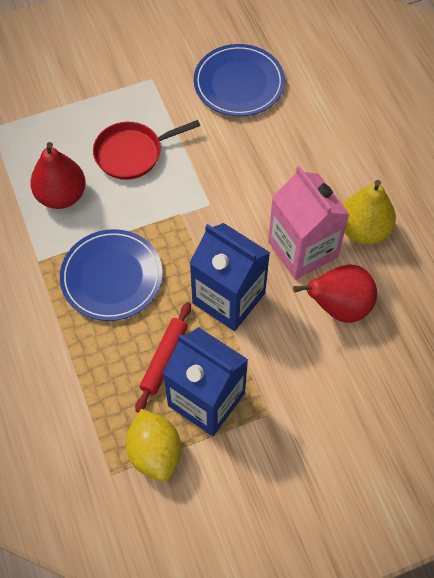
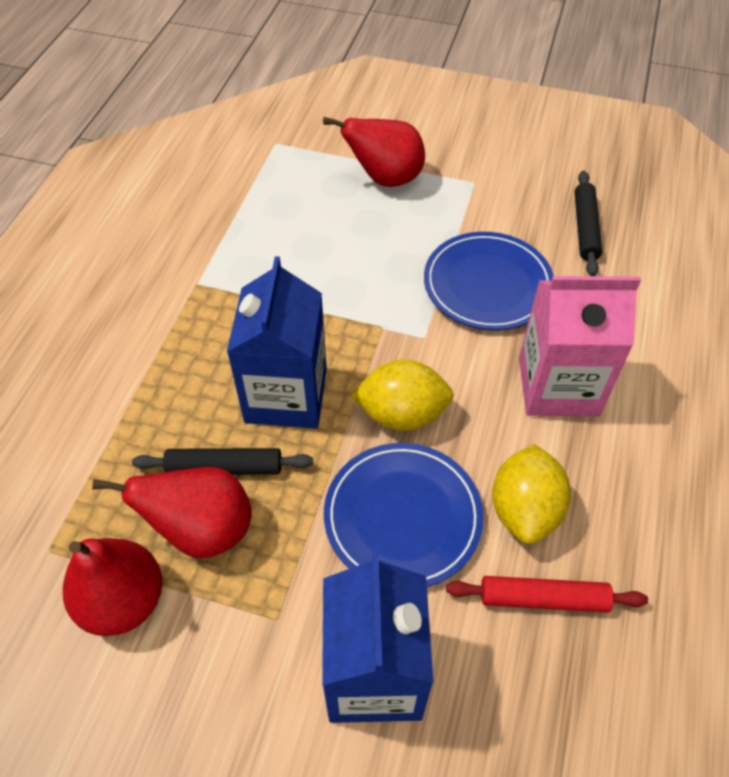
black rolling pin: 0 -> 2
red pan: 1 -> 0
red pear: 2 -> 3
yellow lemon: 1 -> 2
yellow pear: 1 -> 0

